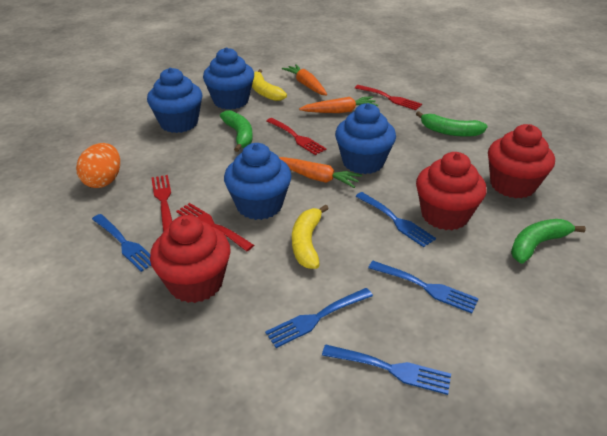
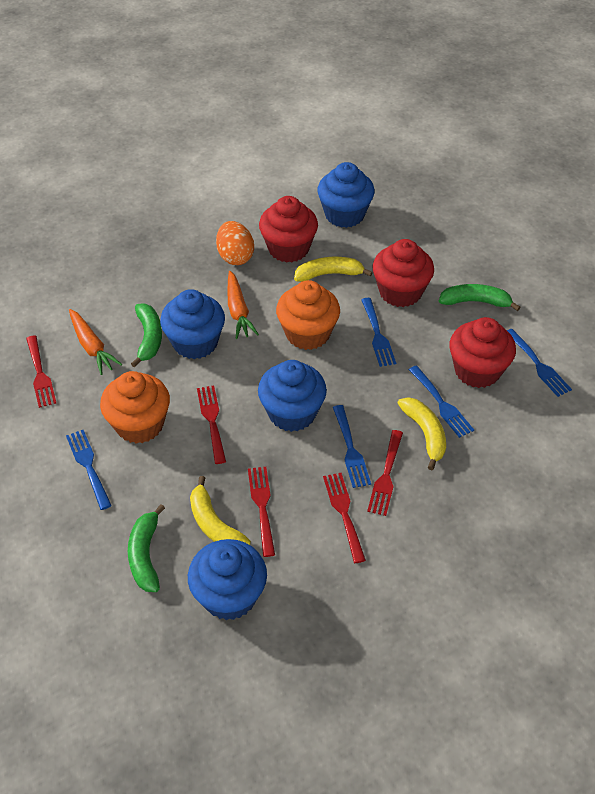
orange carrot: 3 -> 2
orange cupcake: 0 -> 2
red fork: 4 -> 5
yellow banana: 2 -> 3

